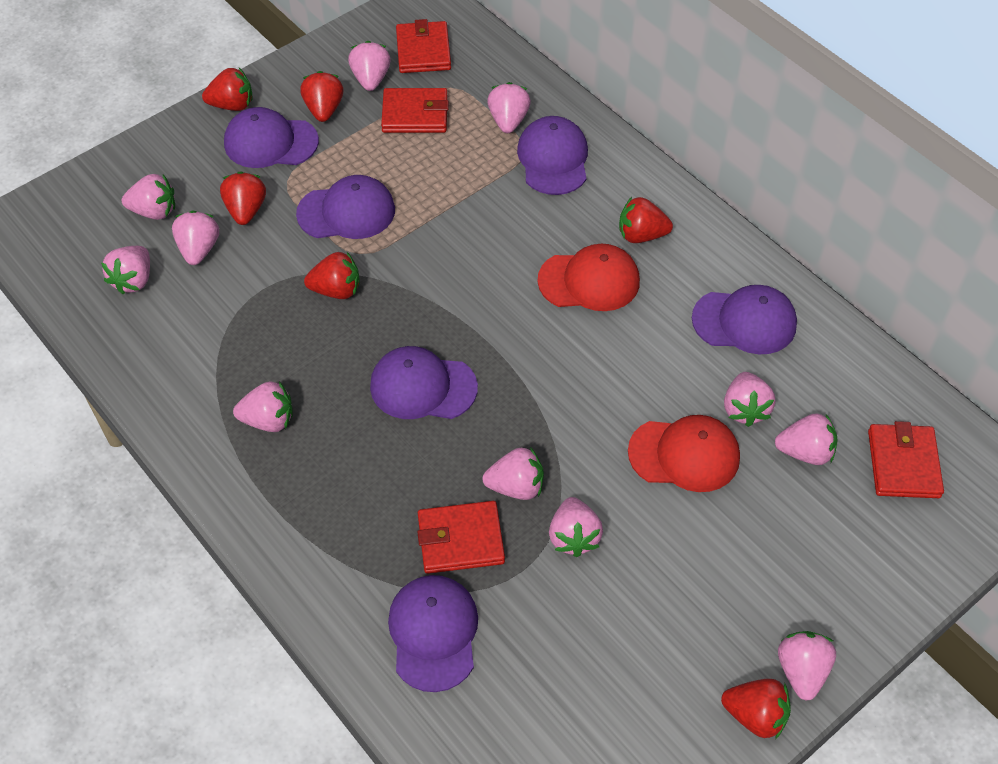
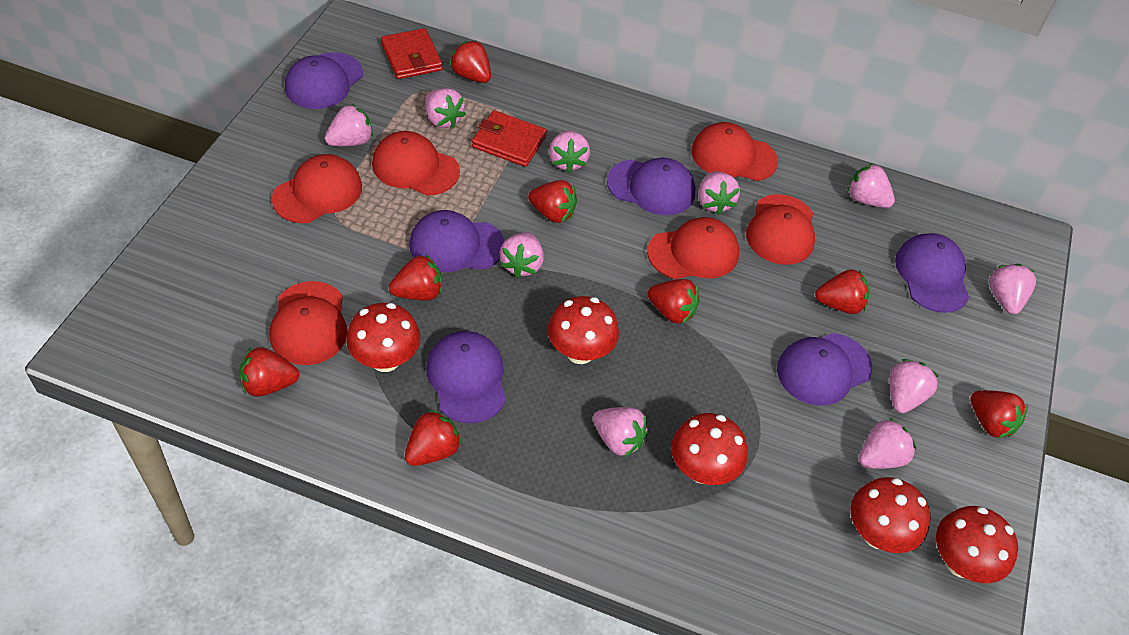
pink strawberry: 11 -> 10
red cap: 2 -> 6
red mushroom: 0 -> 5
red strawberry: 6 -> 8
red wallet: 4 -> 2

